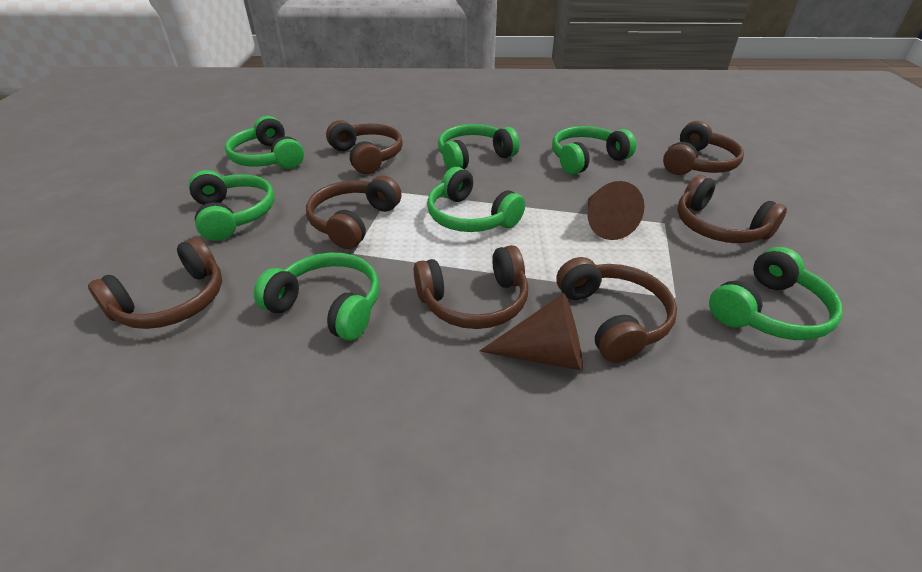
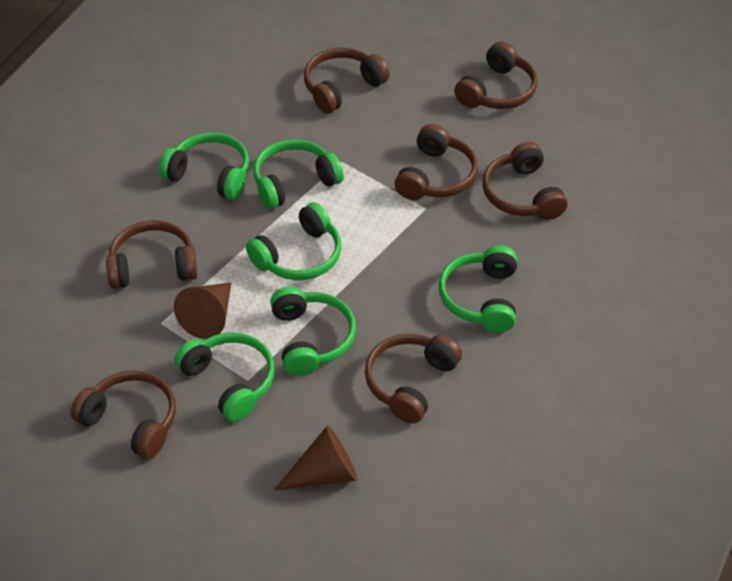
green headphones: 7 -> 6

